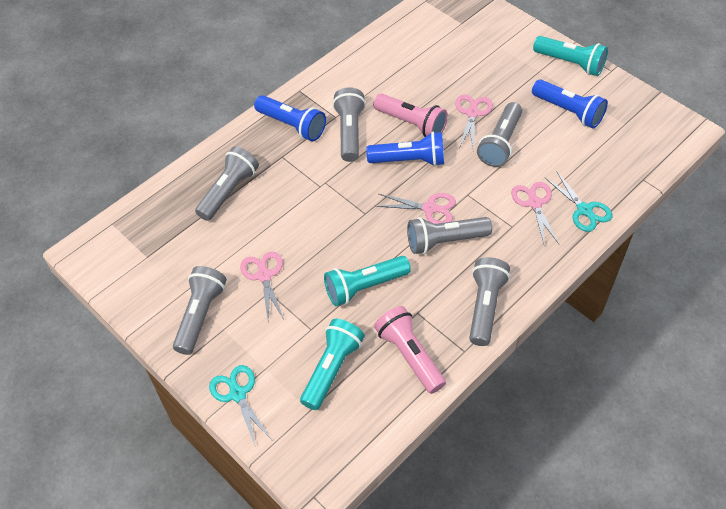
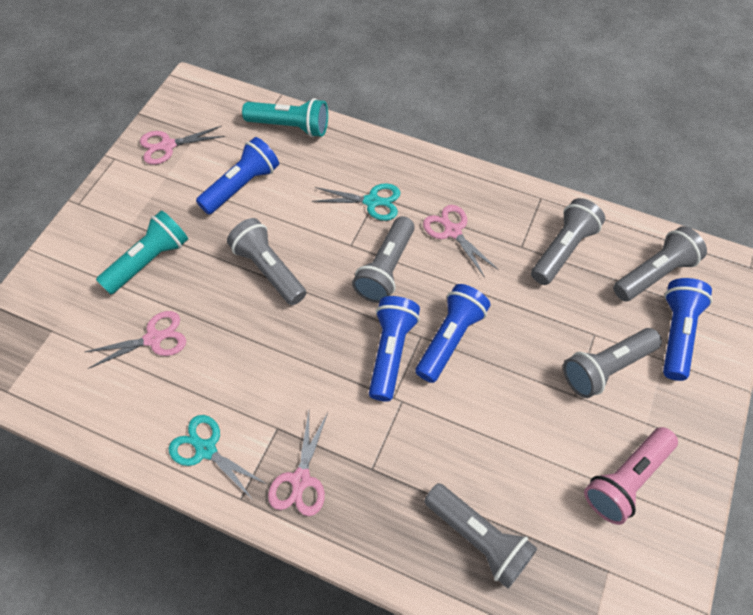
blue flashlight: 3 -> 4
pink flashlight: 2 -> 1
turquoise flashlight: 3 -> 2

